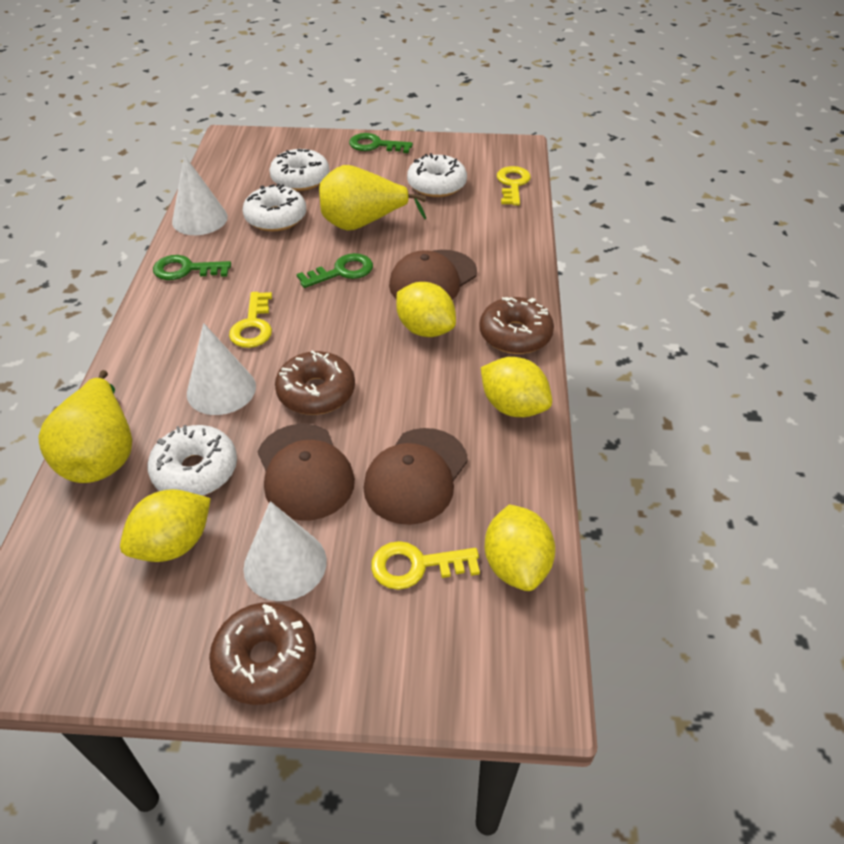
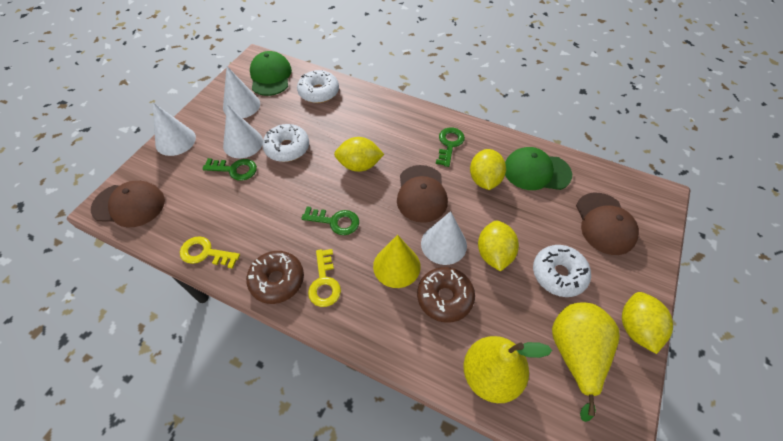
brown donut: 3 -> 2
green cap: 0 -> 2
white cone: 3 -> 4
white donut: 4 -> 3
yellow cone: 0 -> 1
yellow key: 3 -> 2

